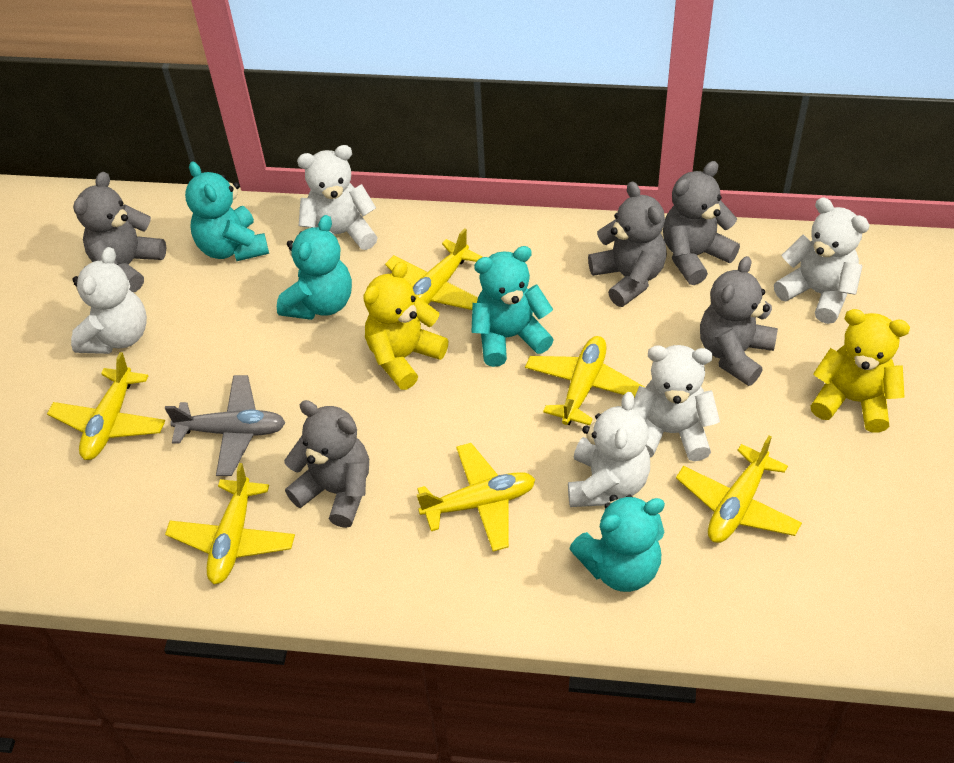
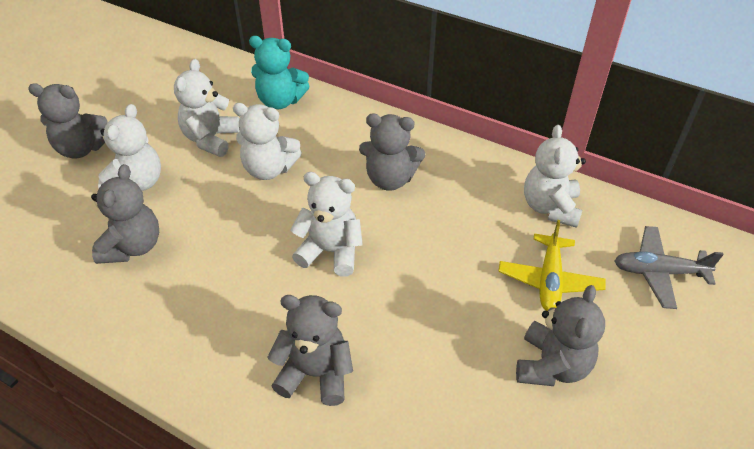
turquoise teddy bear: 4 -> 1
yellow plane: 6 -> 1
yellow teddy bear: 2 -> 0

